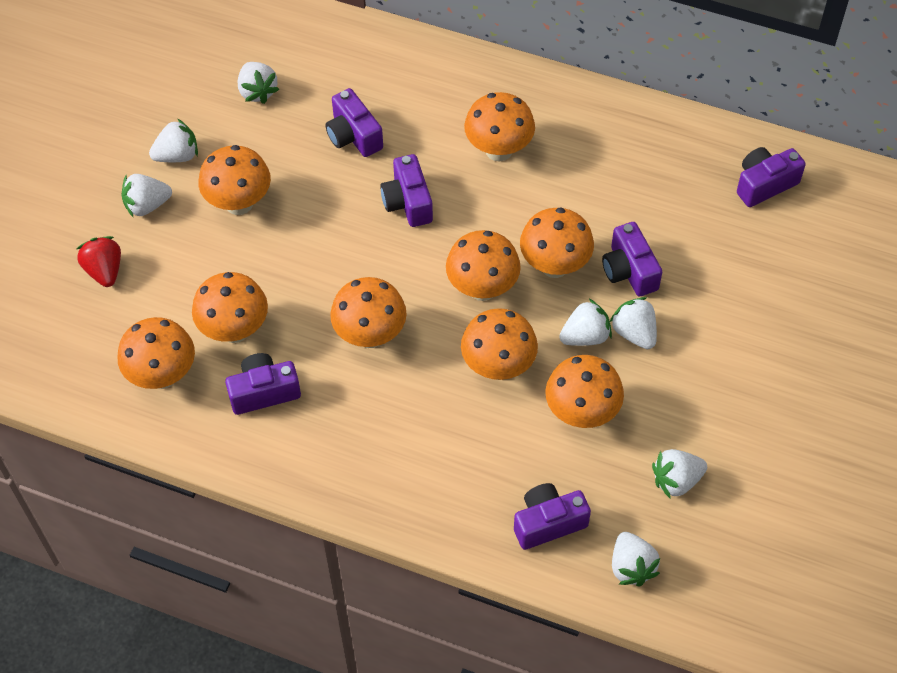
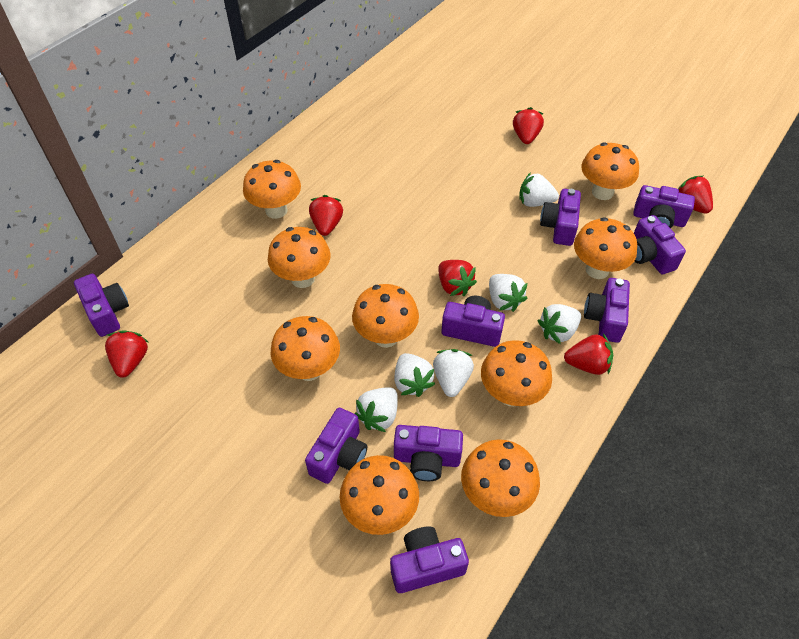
purple camera: 6 -> 9
red strawberry: 1 -> 6
white strawberry: 7 -> 6

